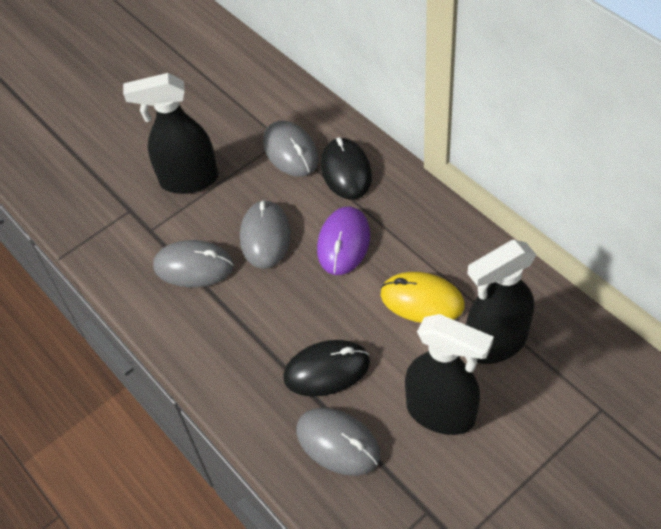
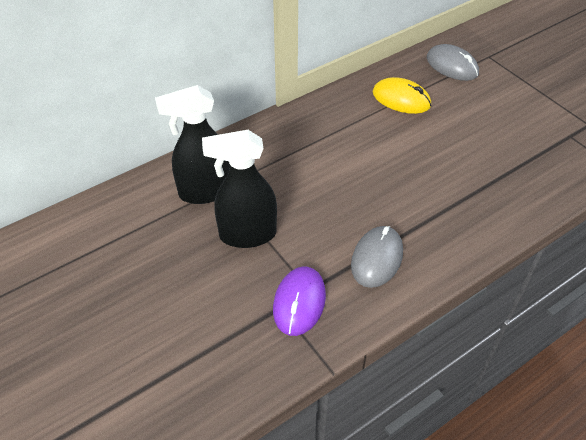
black mouse: 2 -> 0
black spray bottle: 3 -> 2
grey mouse: 4 -> 2

